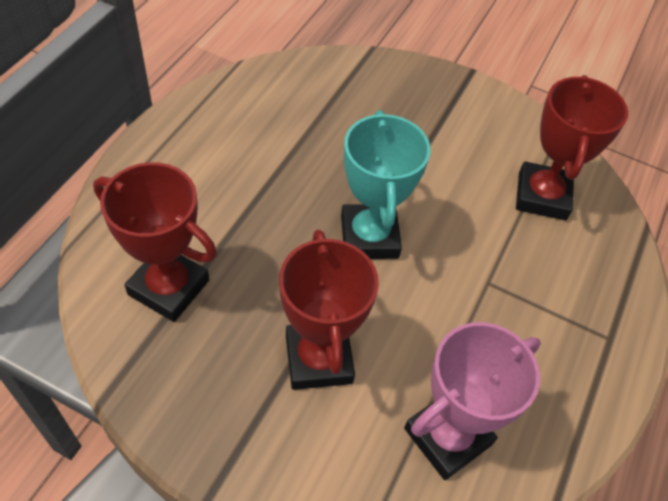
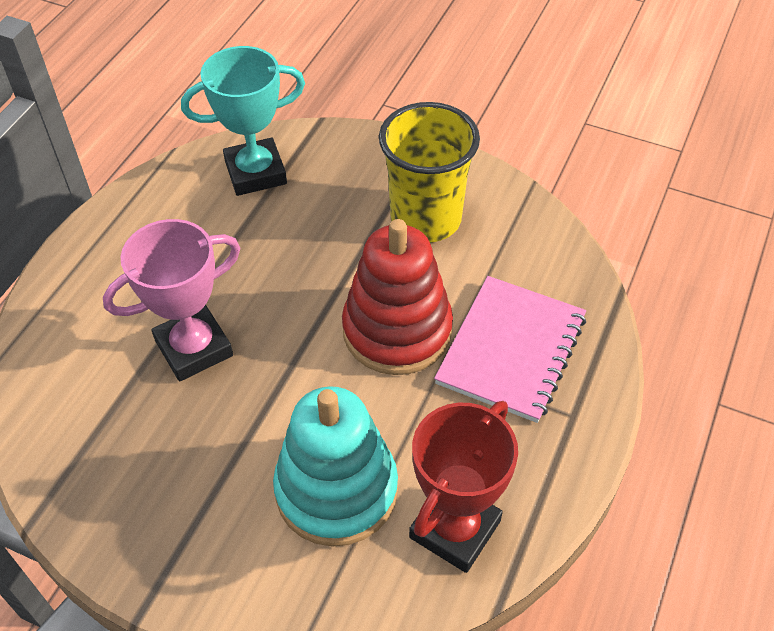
pink notebook: 0 -> 1
red stacking toy: 0 -> 1
red trophy: 3 -> 1
turquoise stacking toy: 0 -> 1
yellow cup: 0 -> 1

